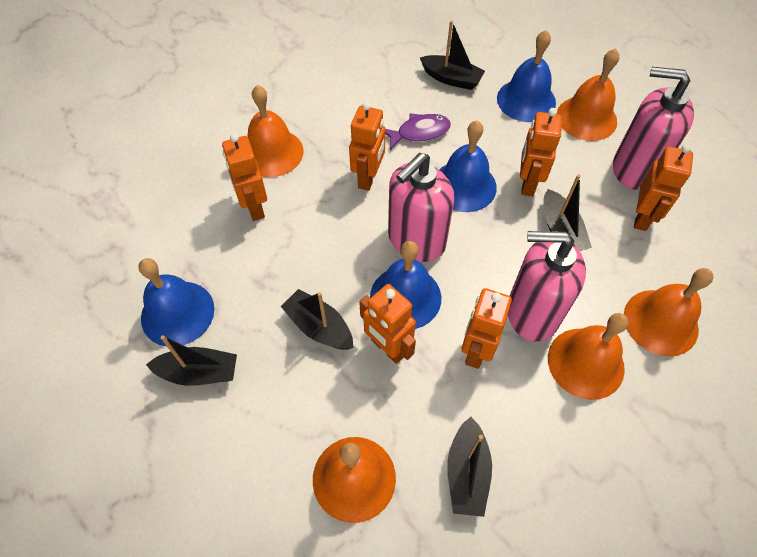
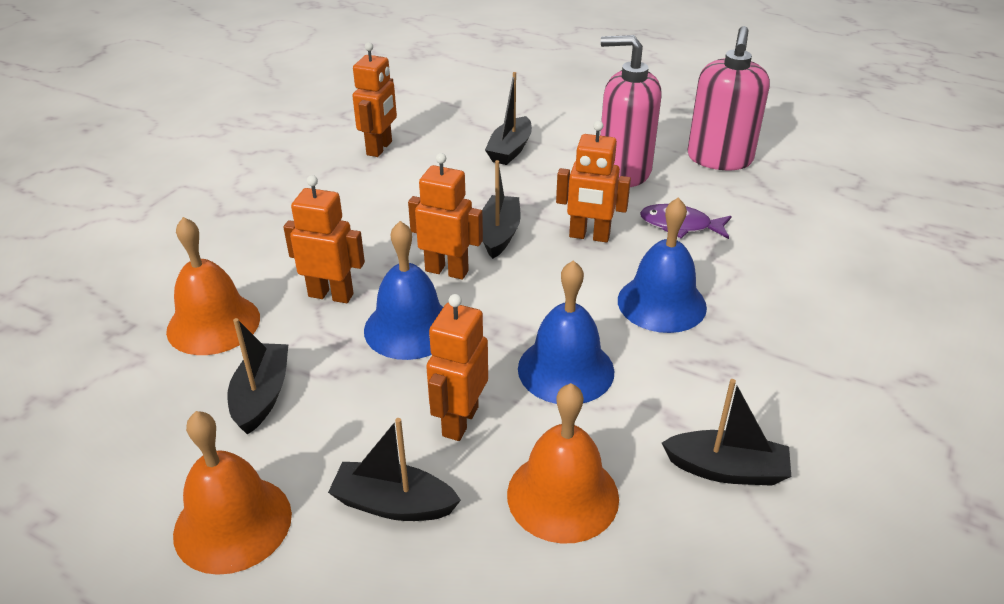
blue bell: 4 -> 3
orange bell: 5 -> 3
orange robot: 6 -> 5
pink soap dispenser: 3 -> 2

